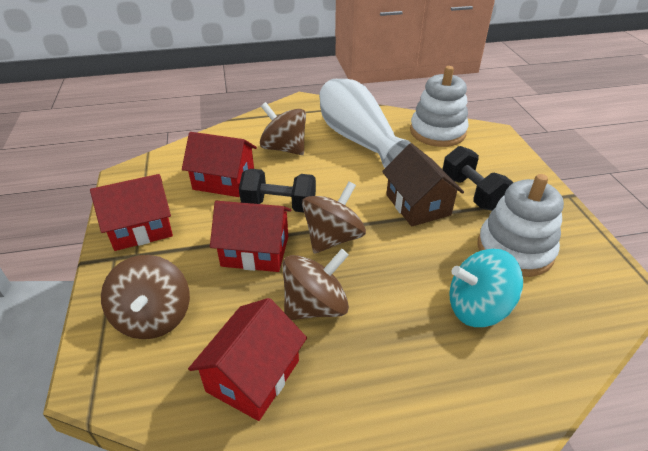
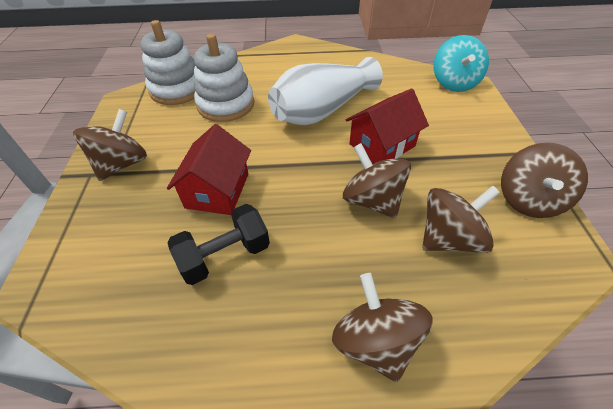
black dumbbell: 2 -> 1
brown house: 1 -> 0
brown spinning top: 4 -> 5
red house: 4 -> 2

